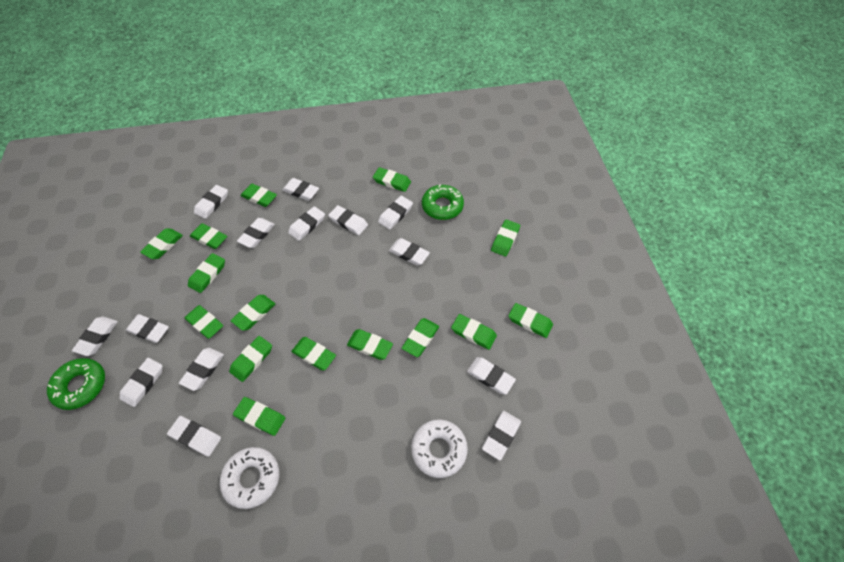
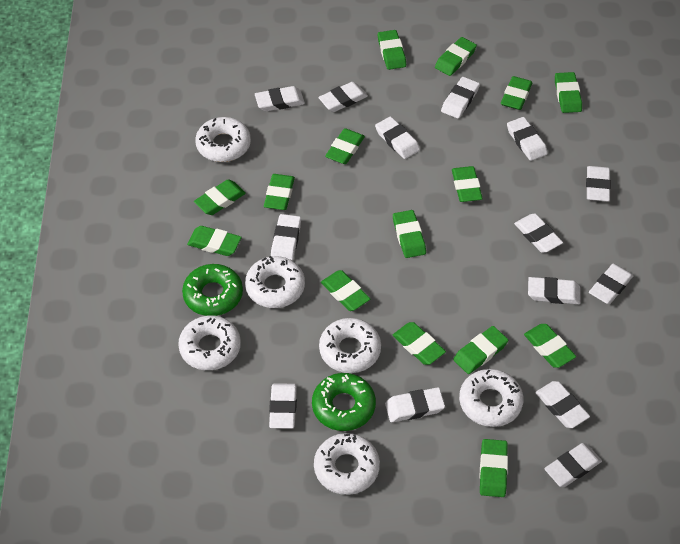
white donut: 2 -> 6

